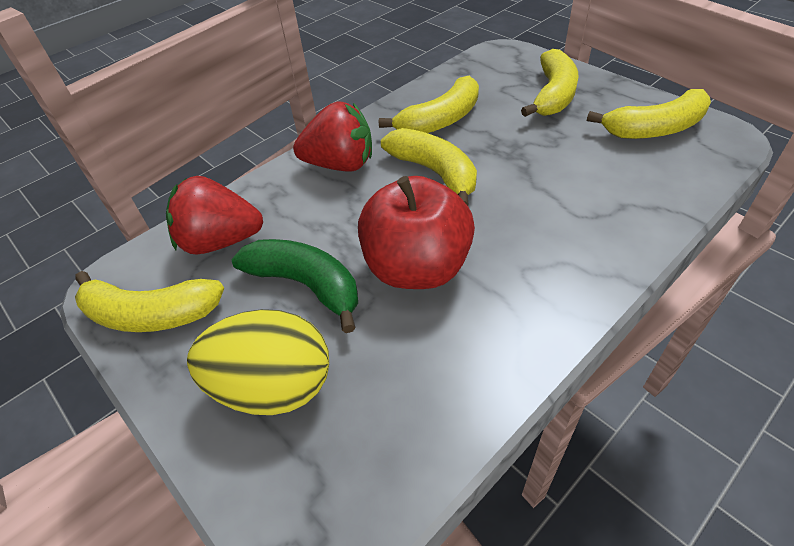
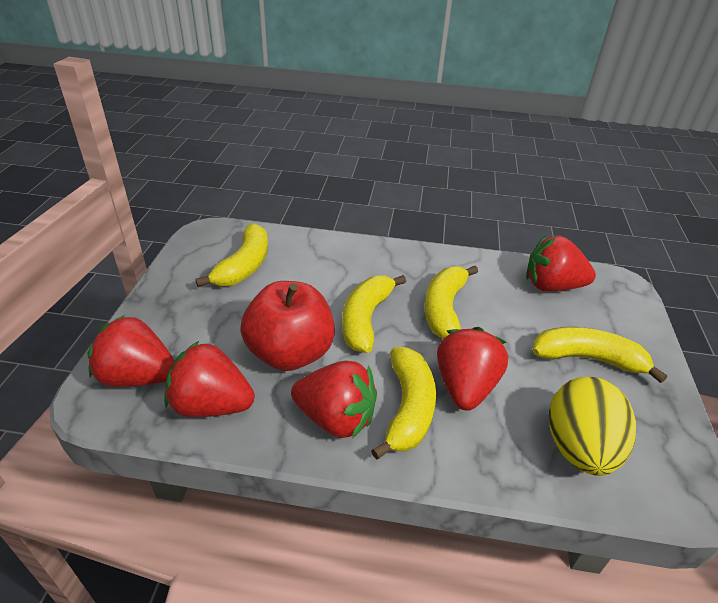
green banana: 1 -> 0
red strawberry: 2 -> 5

